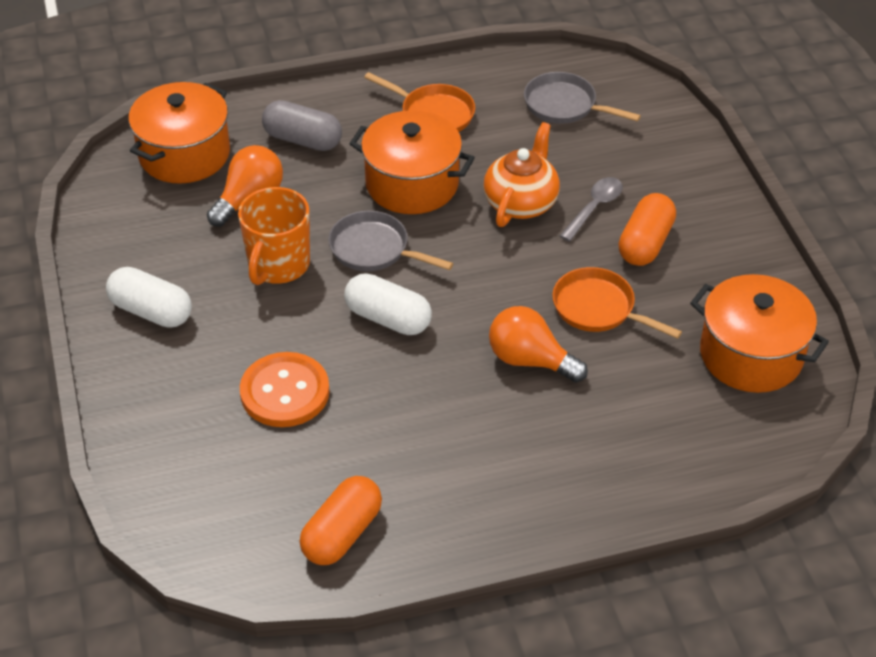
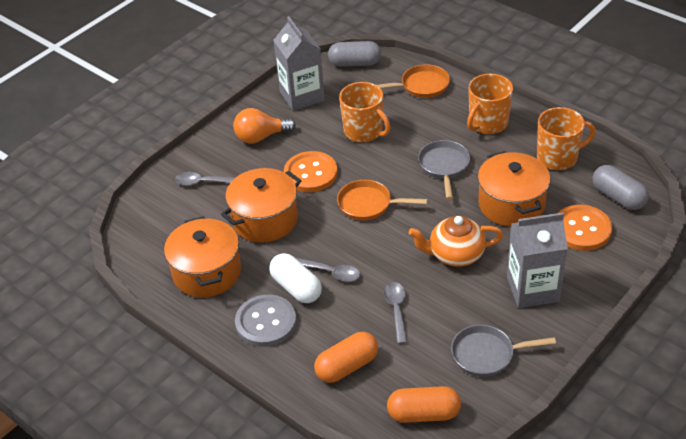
grey button: 0 -> 1
grey capsule: 1 -> 2
grey carton: 0 -> 2
grey spoon: 1 -> 3
orange button: 1 -> 2
orange light bulb: 2 -> 1
orange mug: 1 -> 3
white capsule: 2 -> 1

